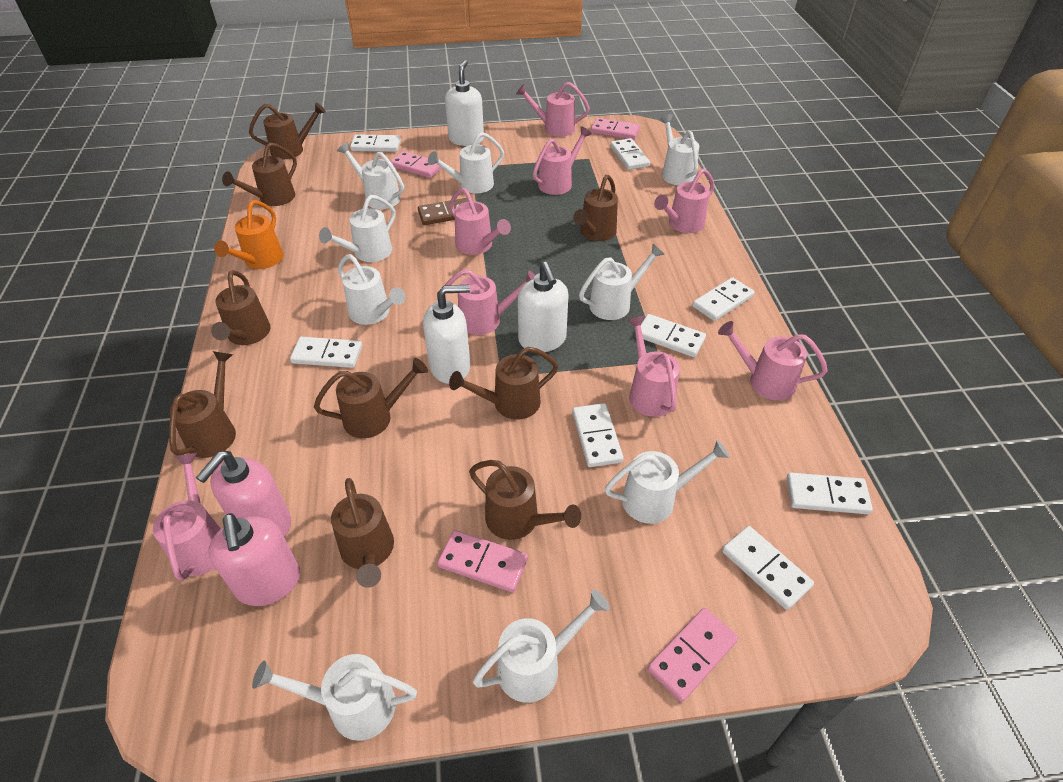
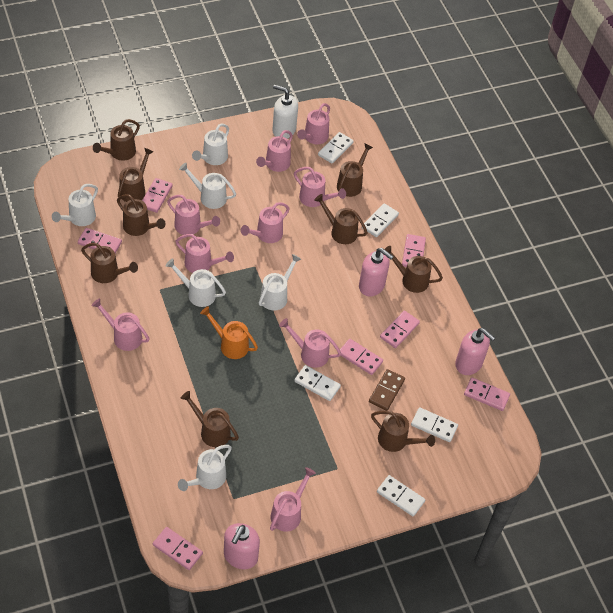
pink domino: 4 -> 7
pink soap dispenser: 2 -> 3
pink watering can: 8 -> 9
white domino: 8 -> 5
white soap dispenser: 3 -> 1
white watering can: 9 -> 6

